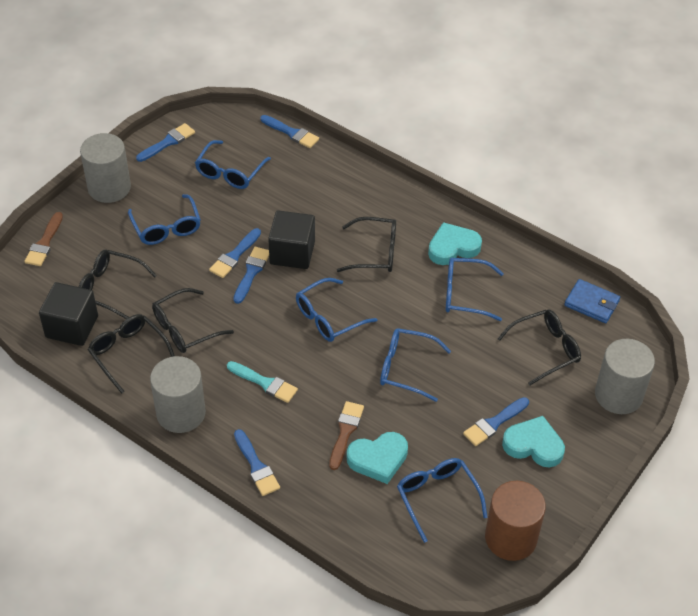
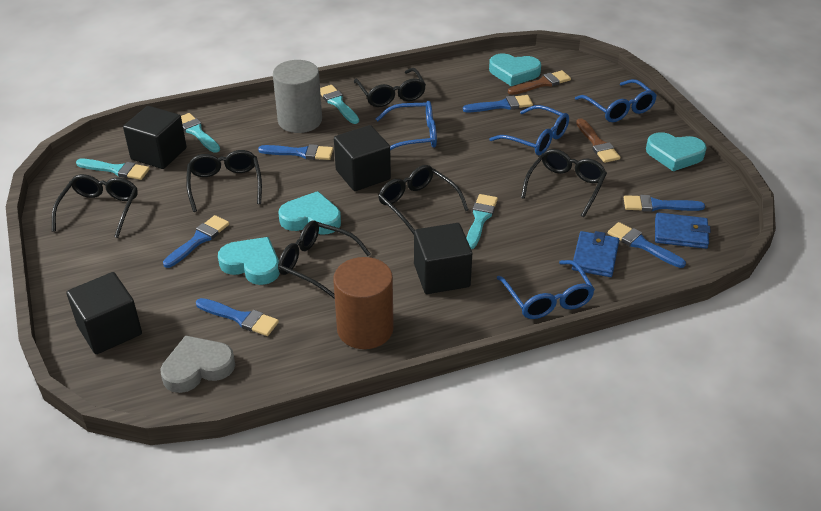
black cube: 2 -> 4
black glasses: 5 -> 6
blue glasses: 6 -> 4
blue wallet: 1 -> 2
grey cylinder: 3 -> 1
grey heart: 0 -> 1
turquoise brush: 1 -> 4
turquoise heart: 3 -> 4

